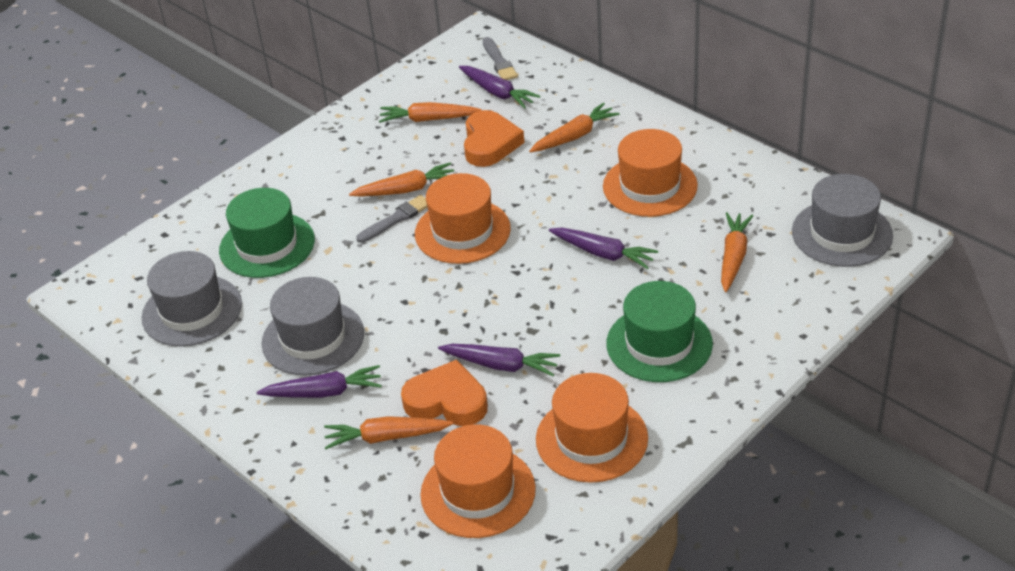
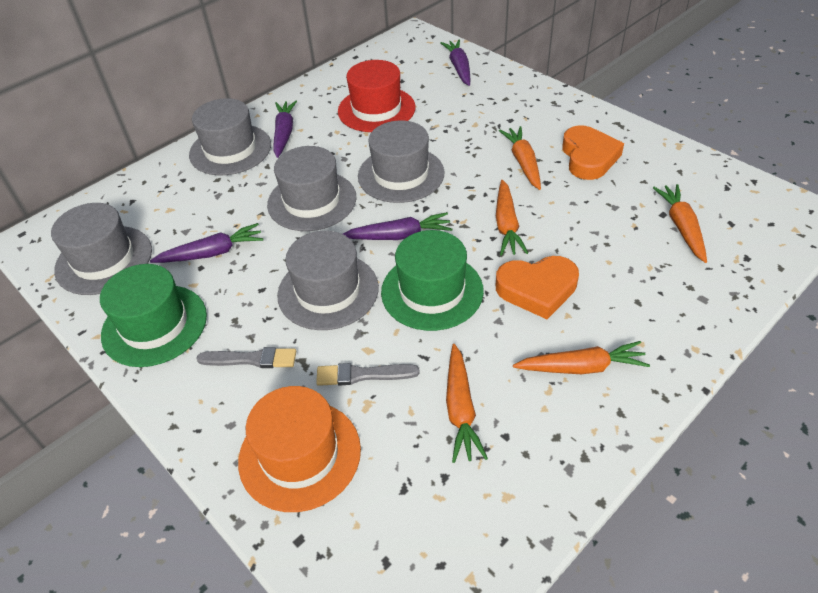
grey hat: 3 -> 5
orange hat: 4 -> 1
red hat: 0 -> 1

